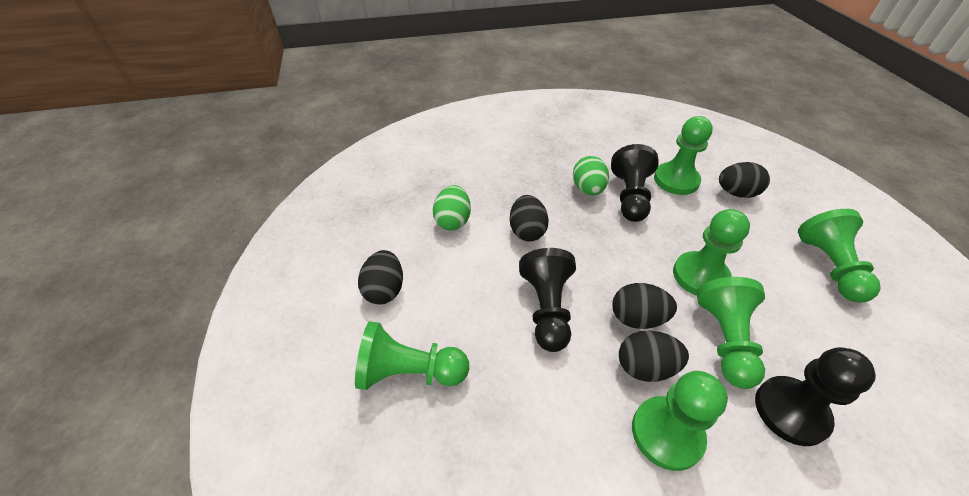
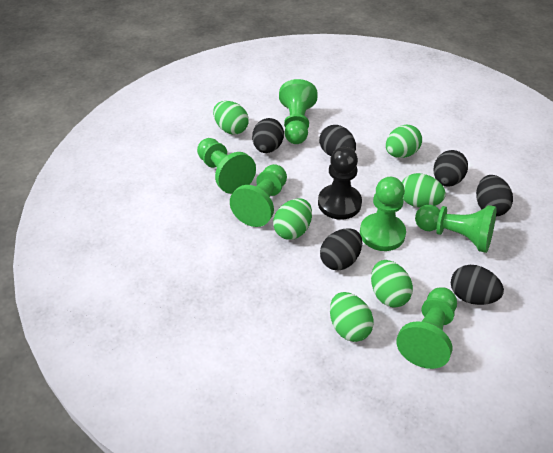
black egg: 5 -> 6
black pawn: 3 -> 1
green egg: 2 -> 6

